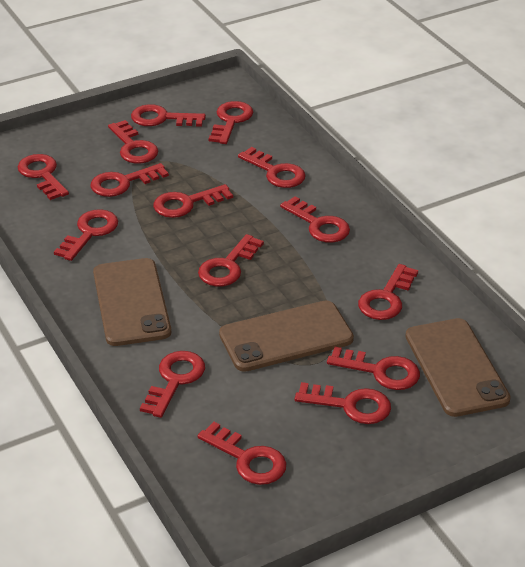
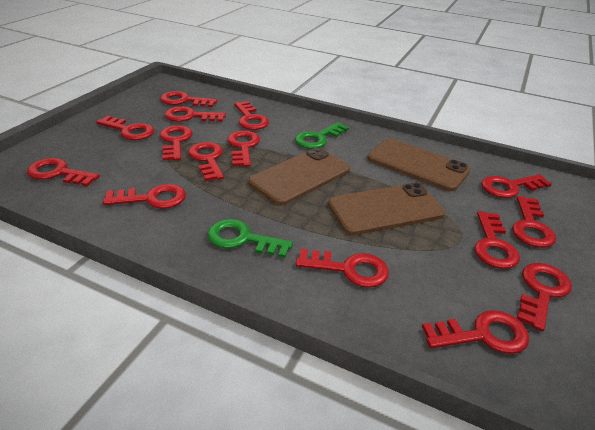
green key: 0 -> 2

